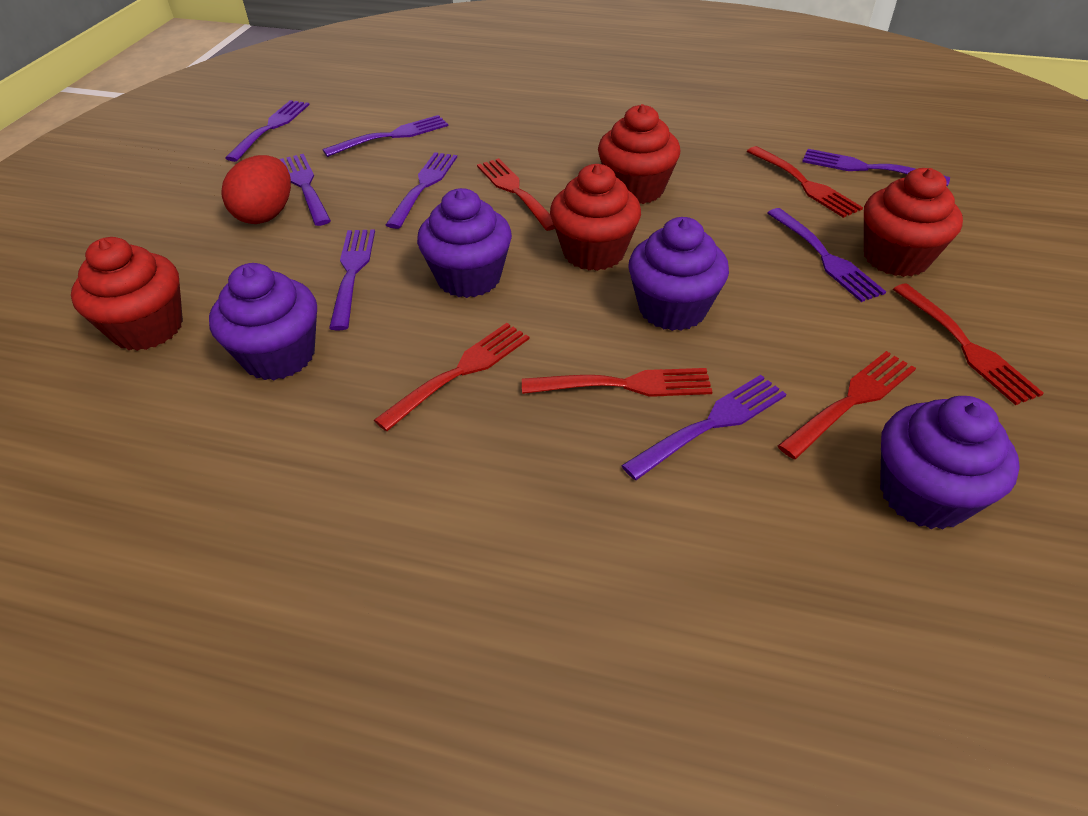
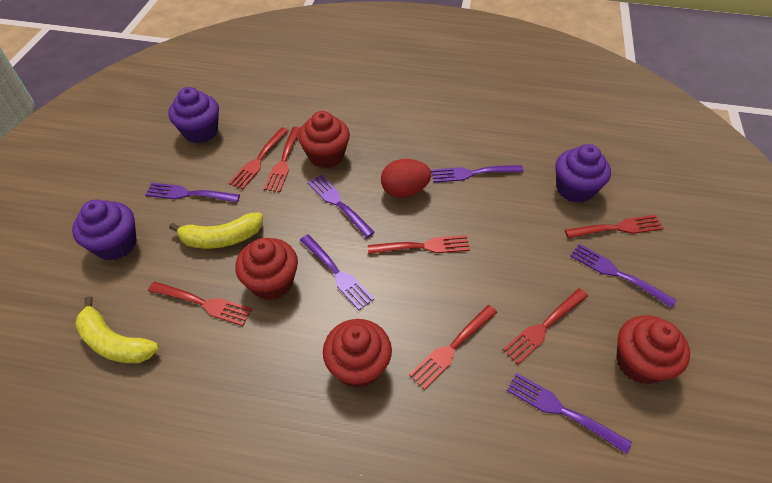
purple cupcake: 4 -> 3
purple fork: 8 -> 6
red fork: 6 -> 7
yellow banana: 0 -> 2

